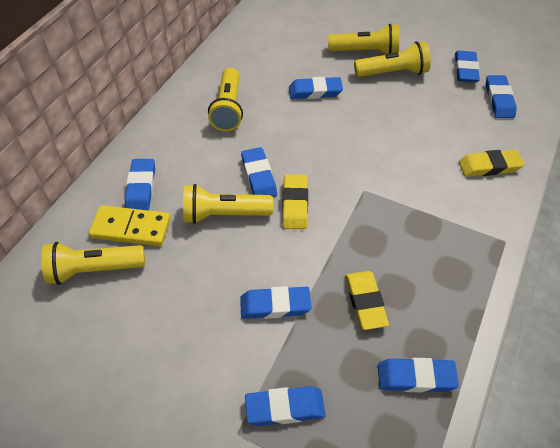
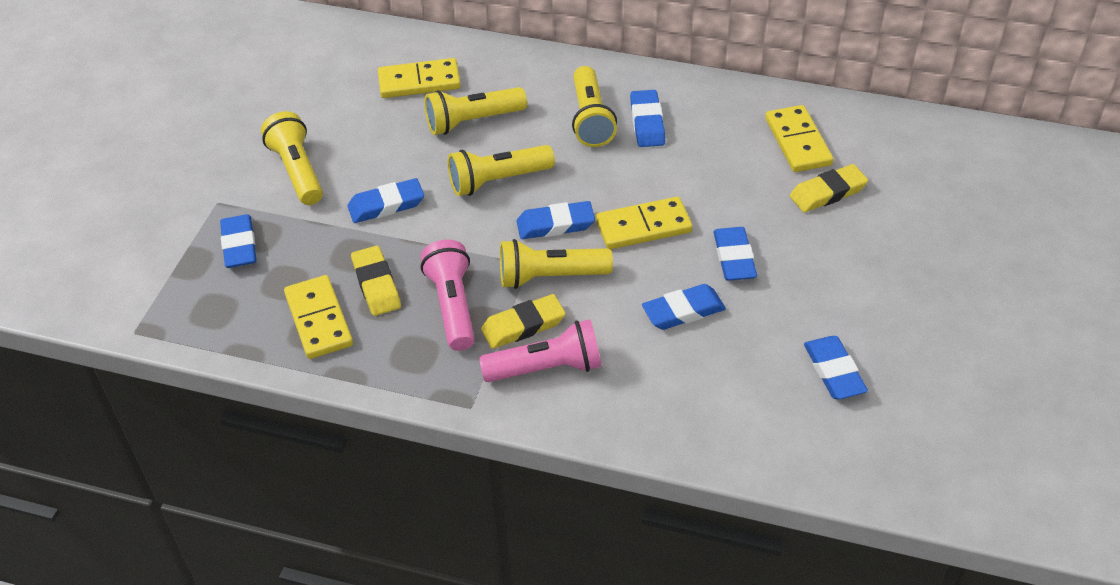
blue eraser: 8 -> 7
pink flashlight: 0 -> 2
yellow domino: 1 -> 4

